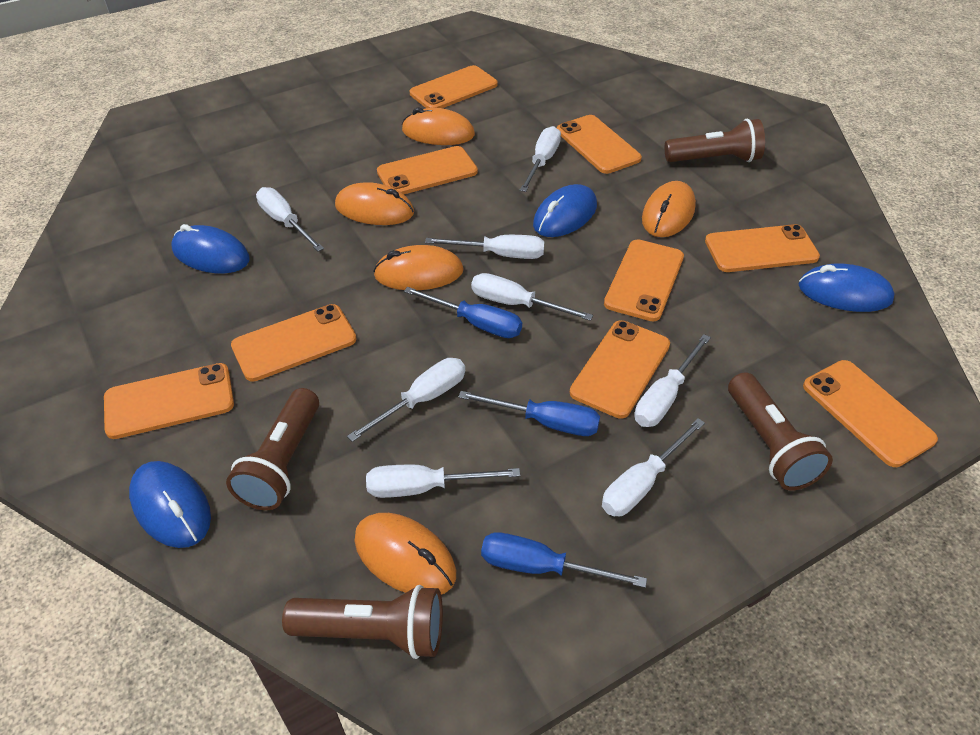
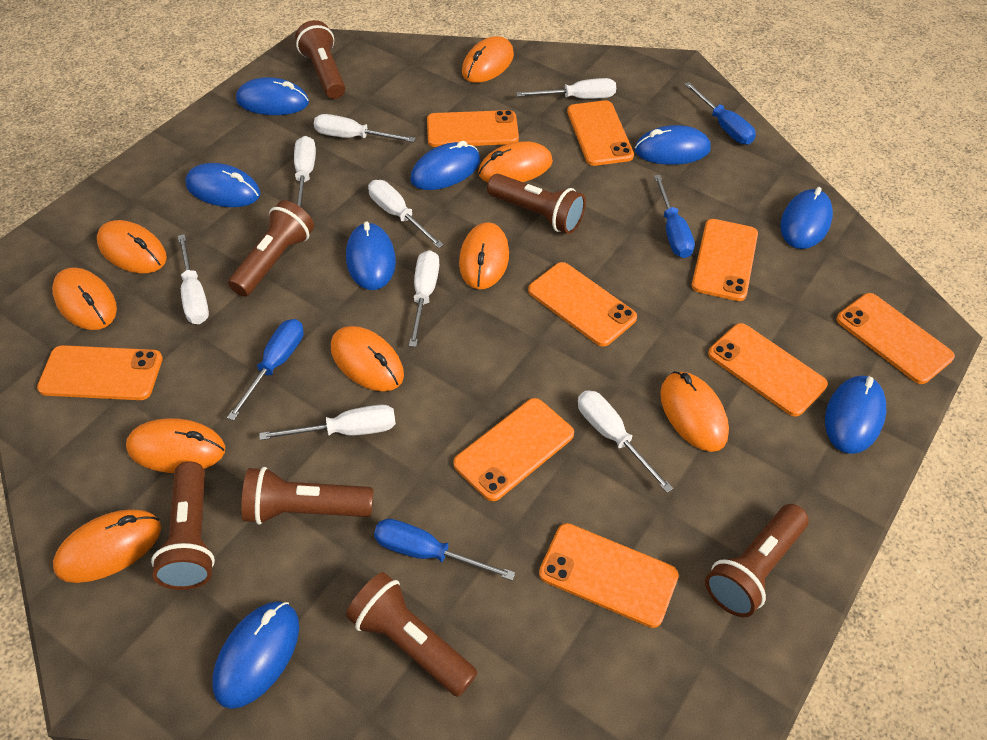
blue mouse: 4 -> 8
blue screwdriver: 3 -> 4
brown flashlight: 4 -> 7
orange mouse: 5 -> 9

